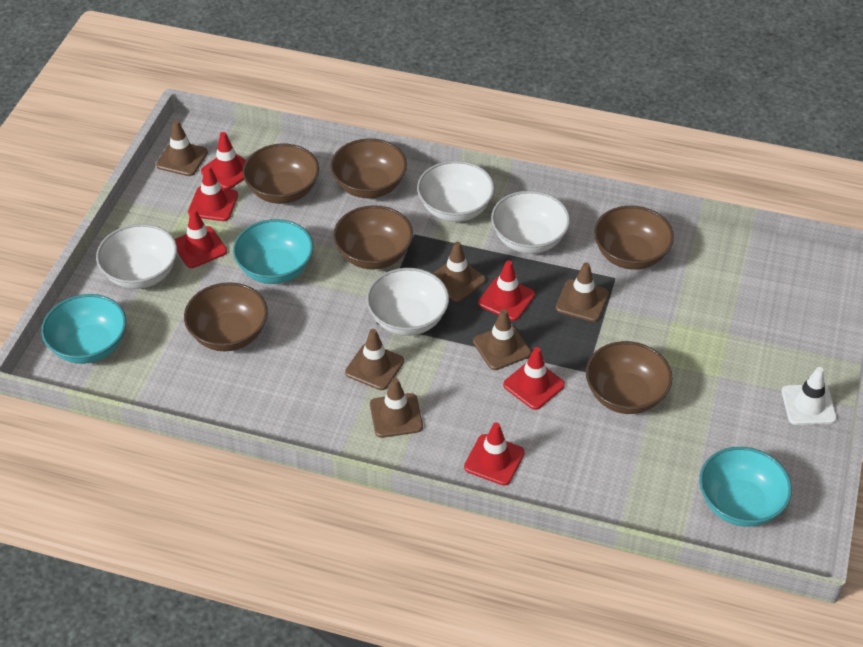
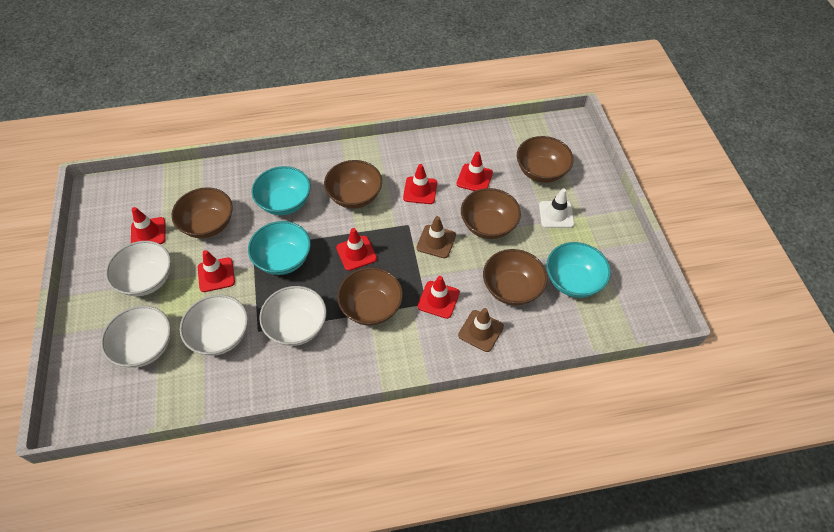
brown traffic cone: 6 -> 2

